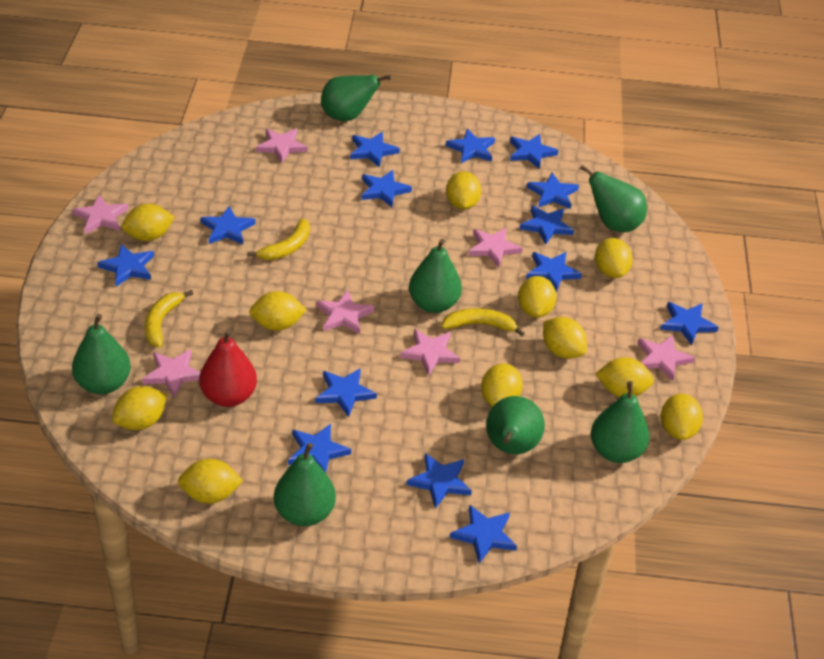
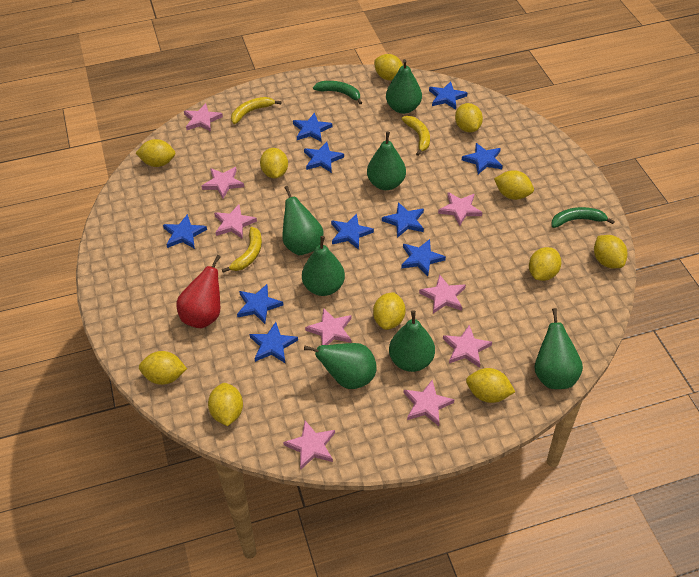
blue star: 14 -> 10
green banana: 0 -> 2
pink star: 7 -> 9

